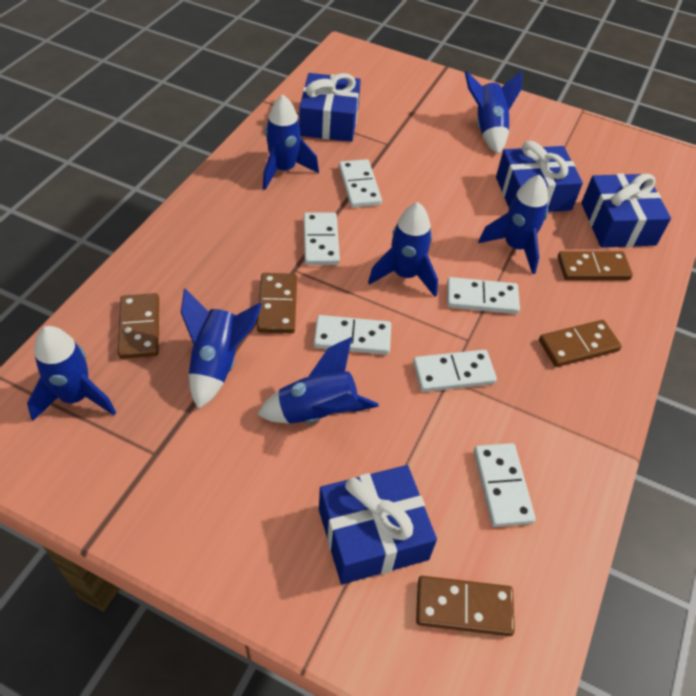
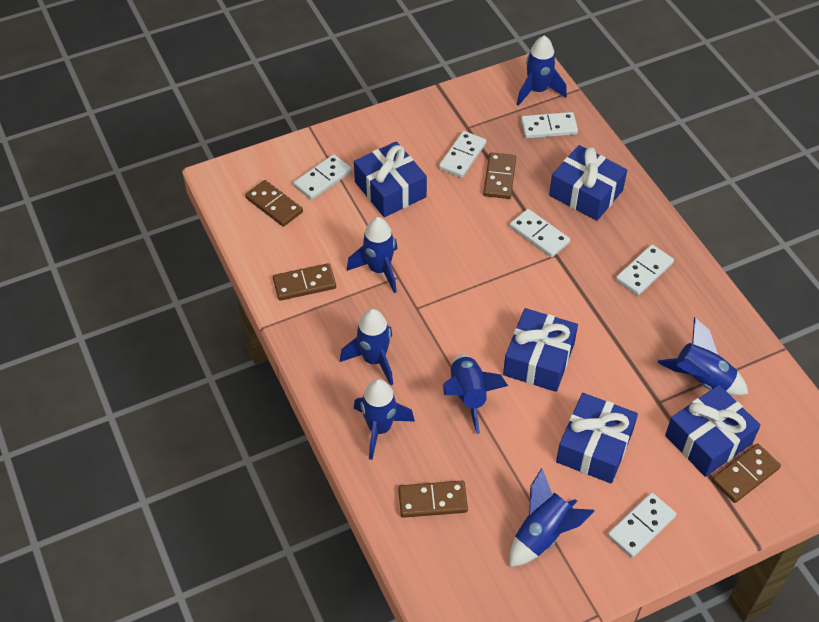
blue gift: 4 -> 5

